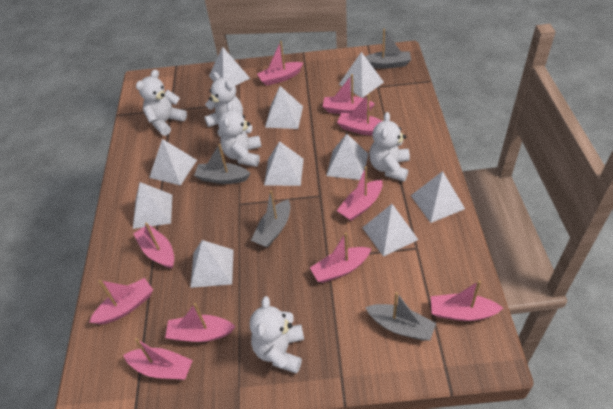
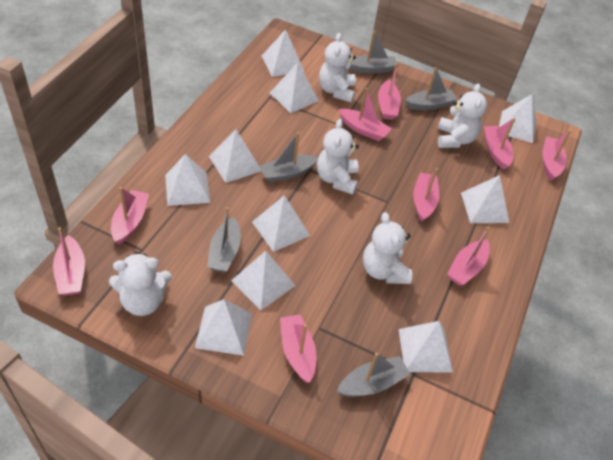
grey boat: 4 -> 5
pink boat: 10 -> 9

